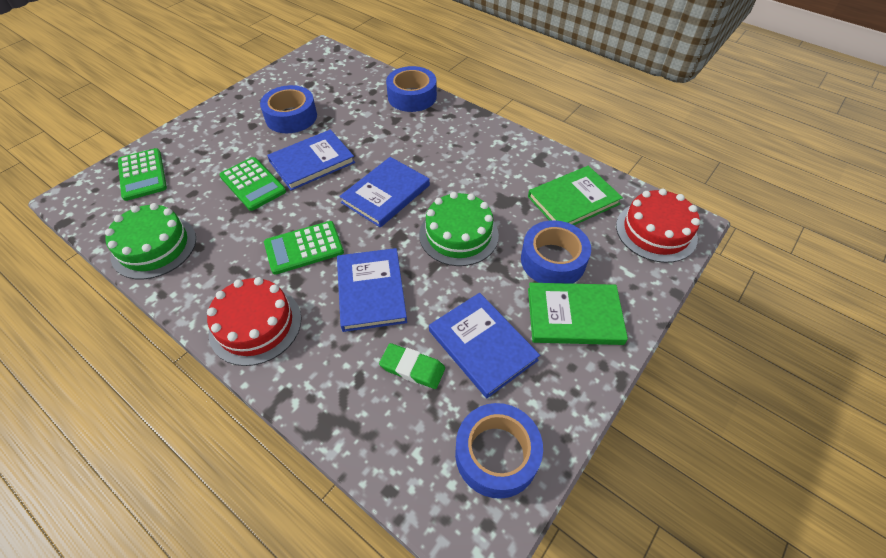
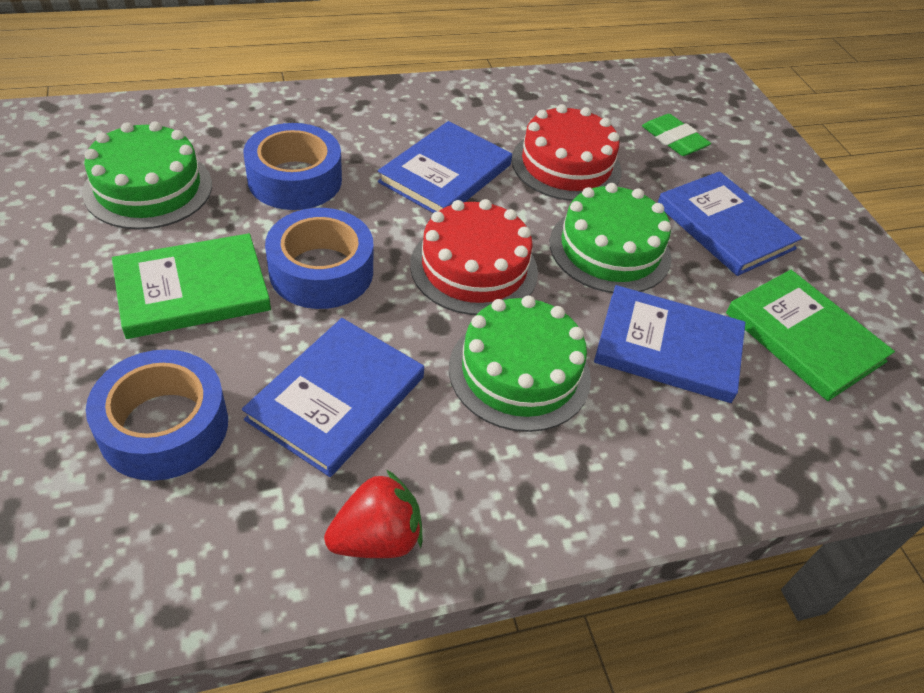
blue tape: 4 -> 3
green cake: 2 -> 3
green calculator: 3 -> 0
red strawberry: 0 -> 1

